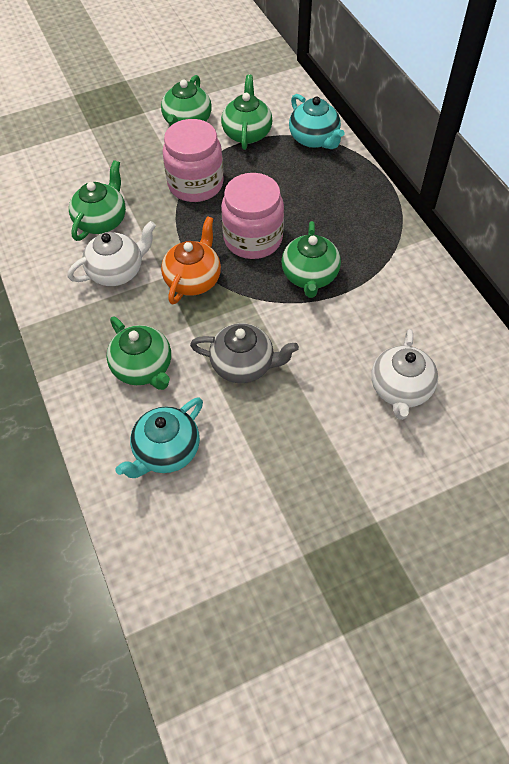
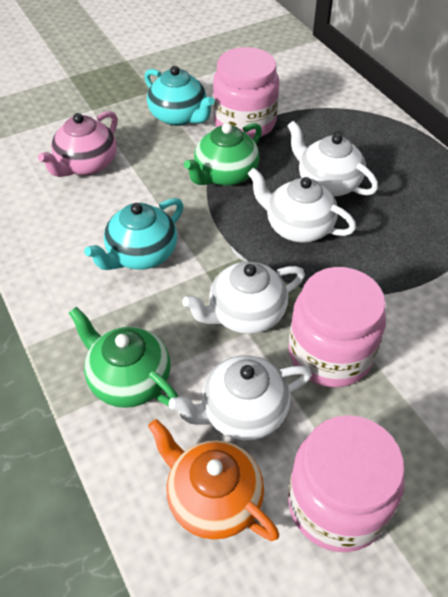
green teapot: 5 -> 2
grey teapot: 1 -> 0
pink jar: 2 -> 3
pink teapot: 0 -> 1
white teapot: 2 -> 4

